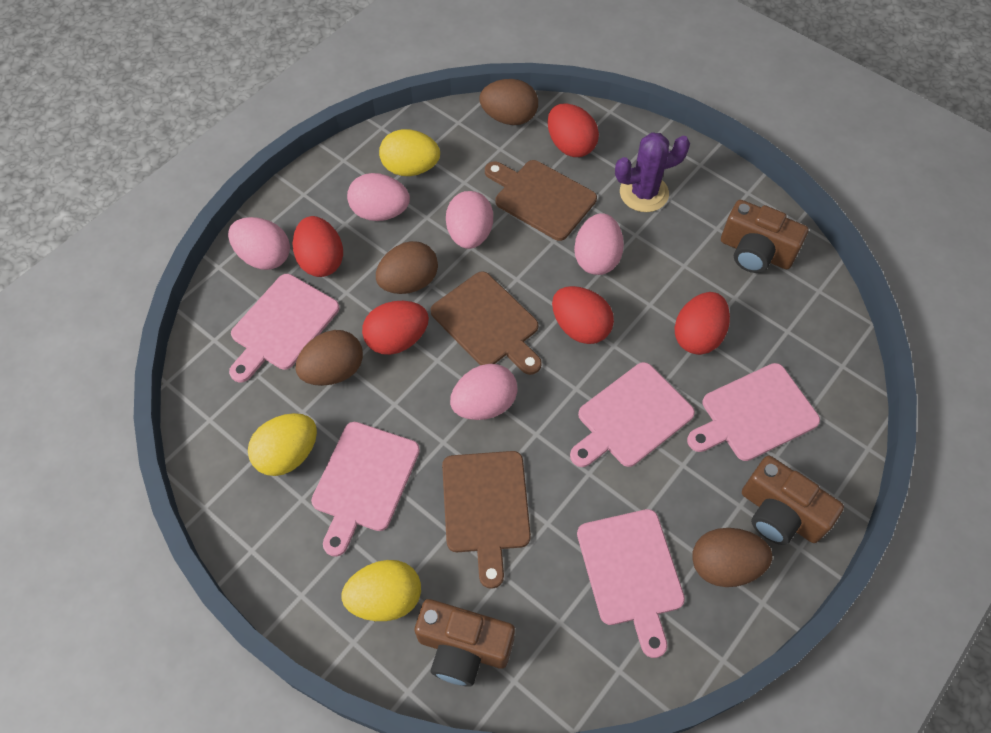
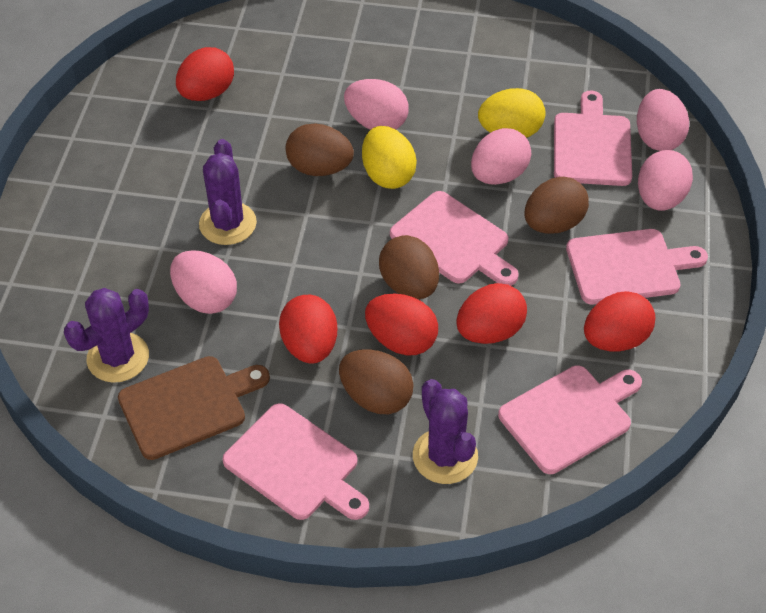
brown camera: 3 -> 0
brown cutting board: 3 -> 1
purple cactus: 1 -> 3
yellow egg: 3 -> 2

